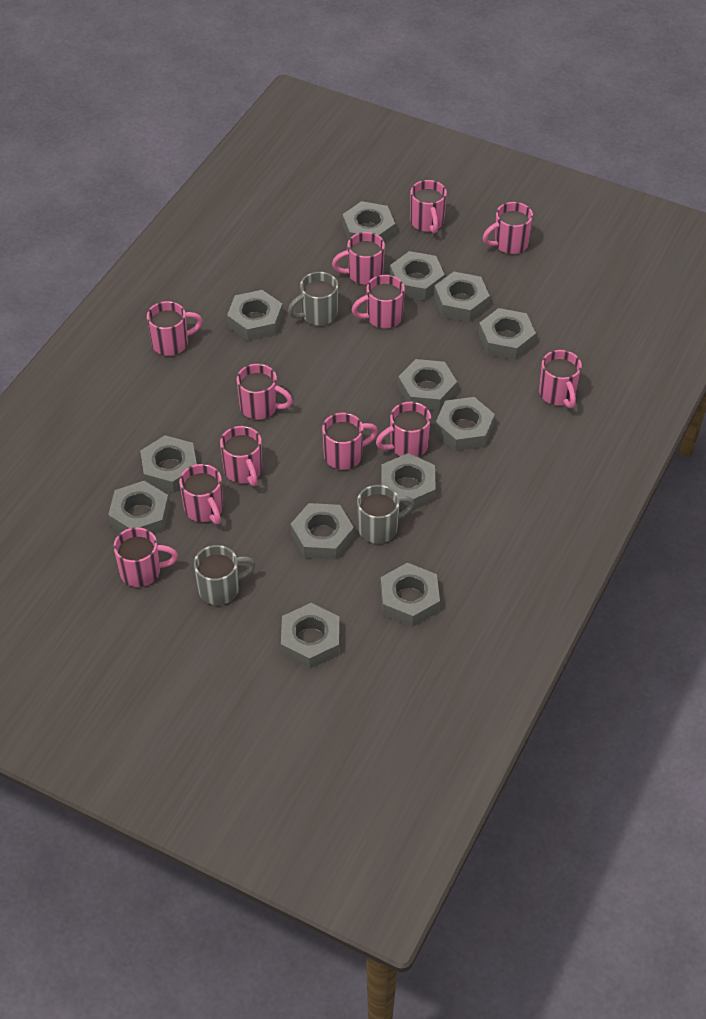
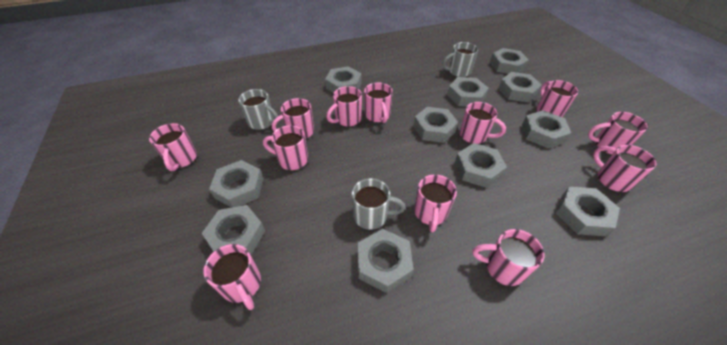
grey nut: 13 -> 11

